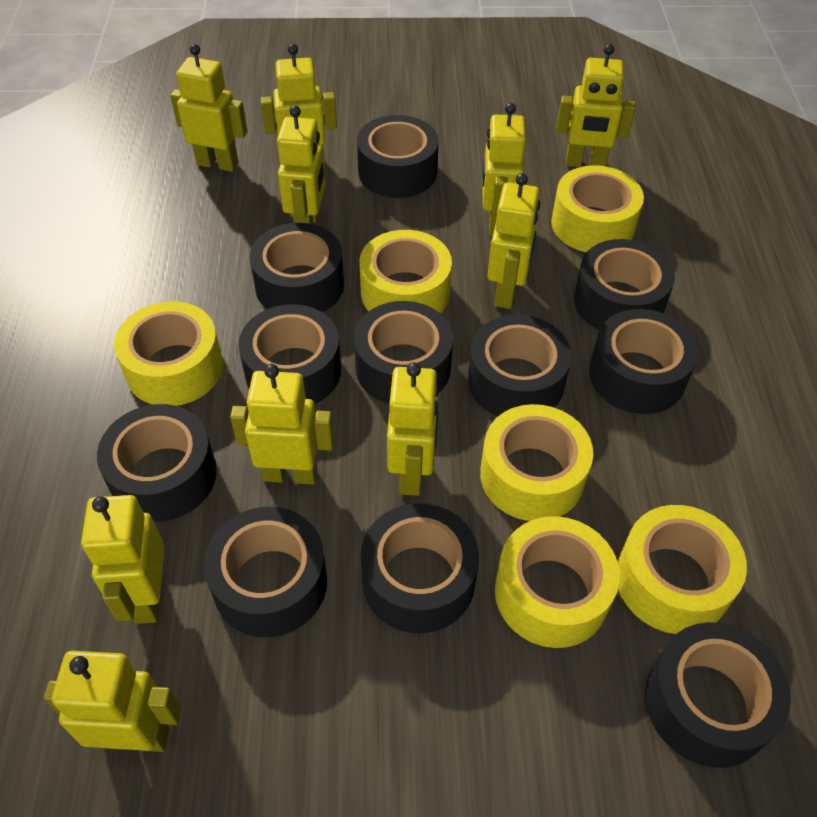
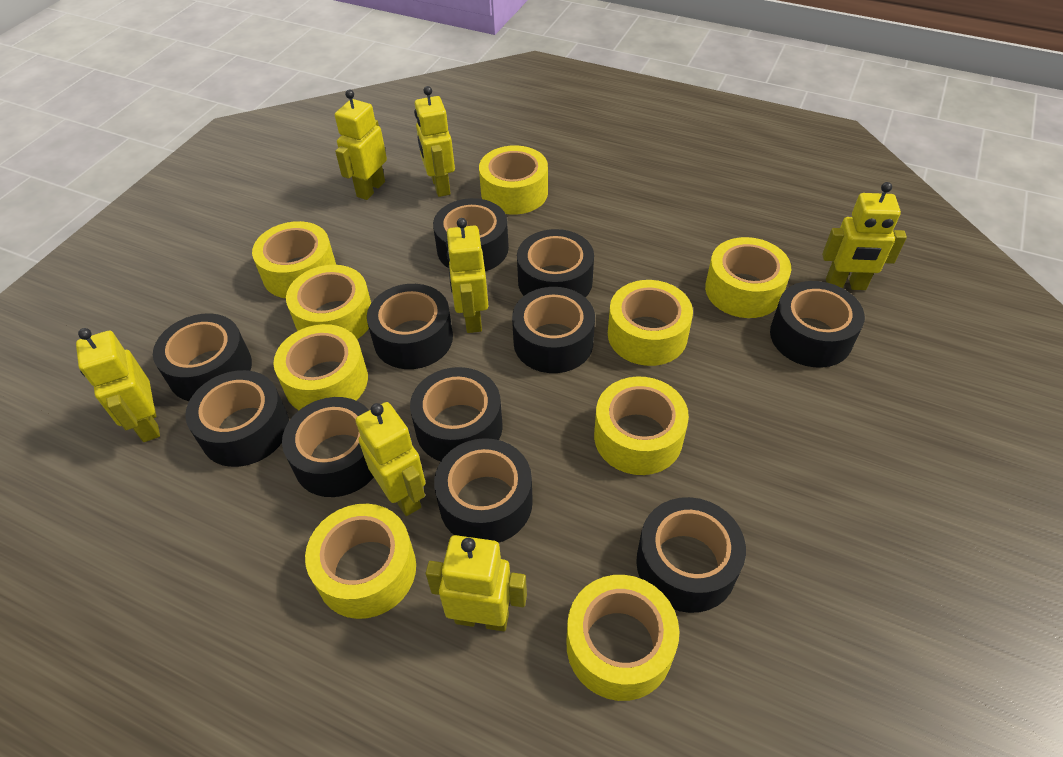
yellow robot: 10 -> 7
yellow tape: 6 -> 9

